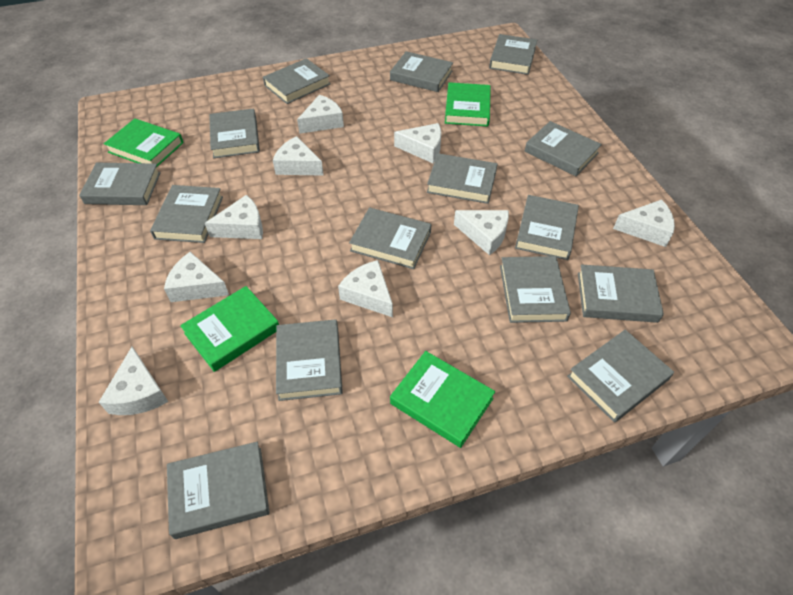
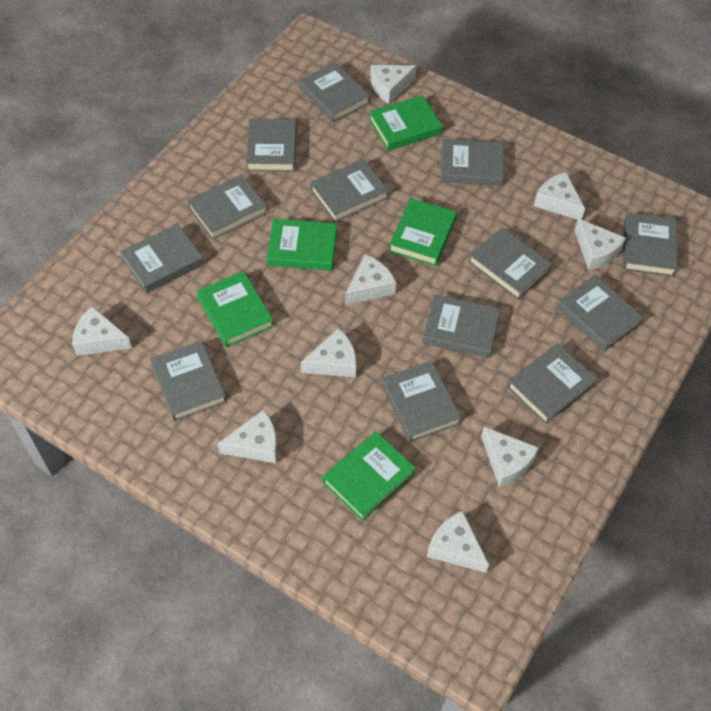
green book: 4 -> 5
grey book: 15 -> 13

